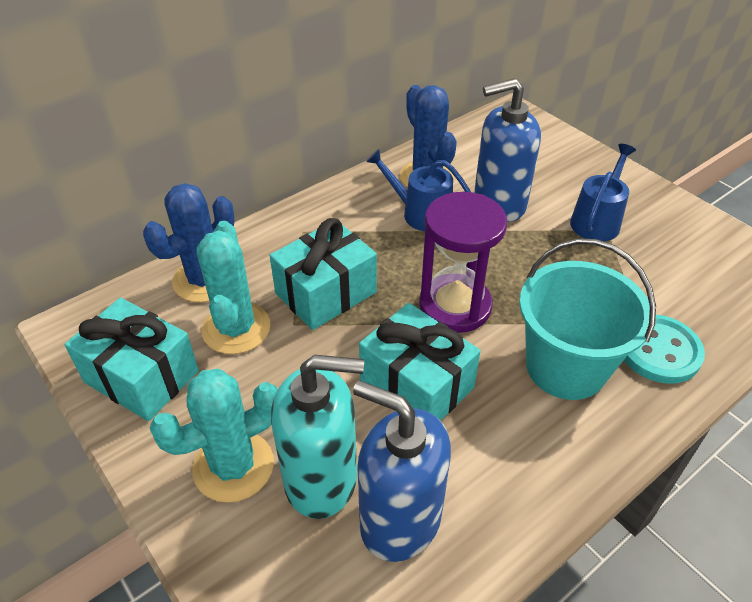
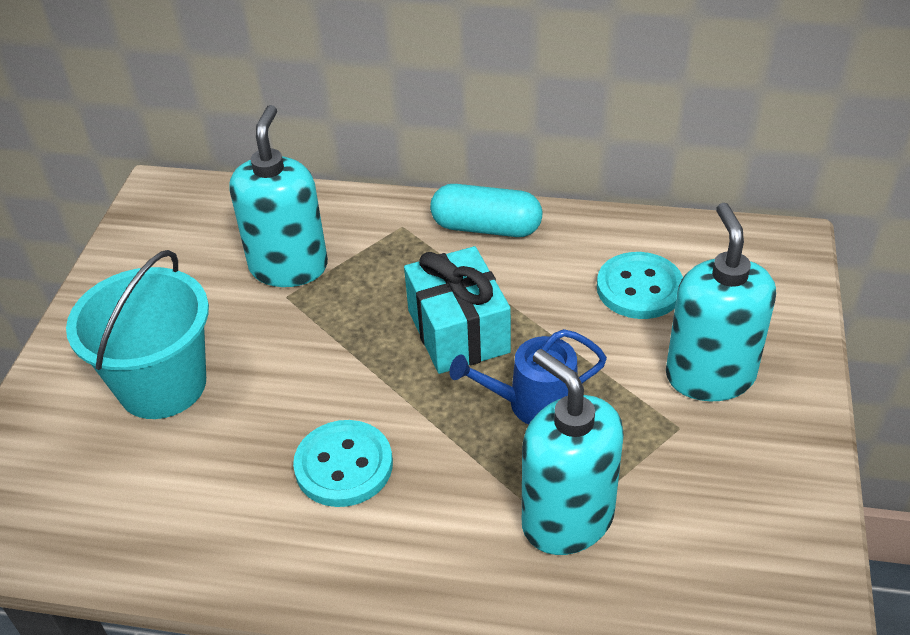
blue cactus: 2 -> 0
blue soap dispenser: 2 -> 0
blue watering can: 2 -> 1
purple hourglass: 1 -> 0
turquoise button: 1 -> 2
turquoise cactus: 2 -> 0
turquoise capsule: 0 -> 1
turquoise gift: 3 -> 1
turquoise soap dispenser: 1 -> 3

